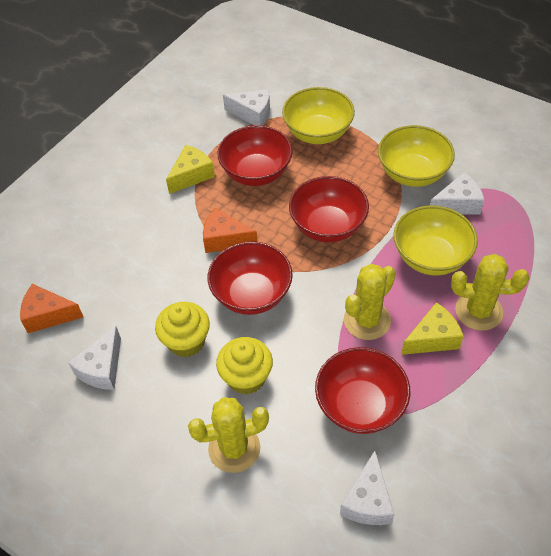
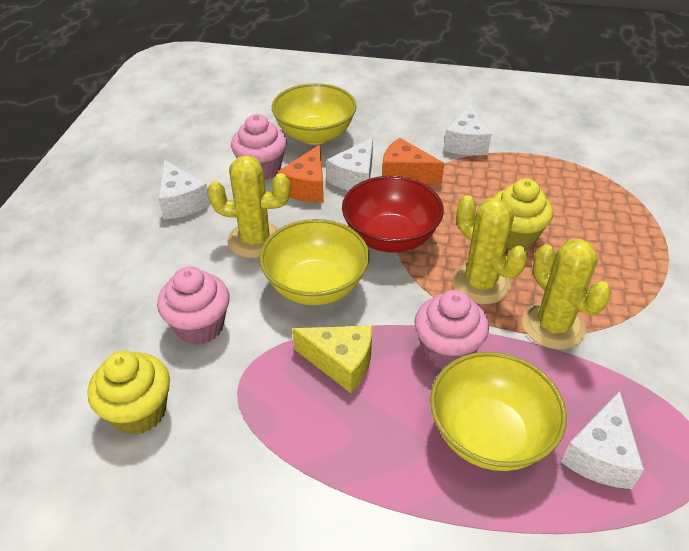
pink cupcake: 0 -> 3
red bowl: 4 -> 1
yellow cheese: 2 -> 1

